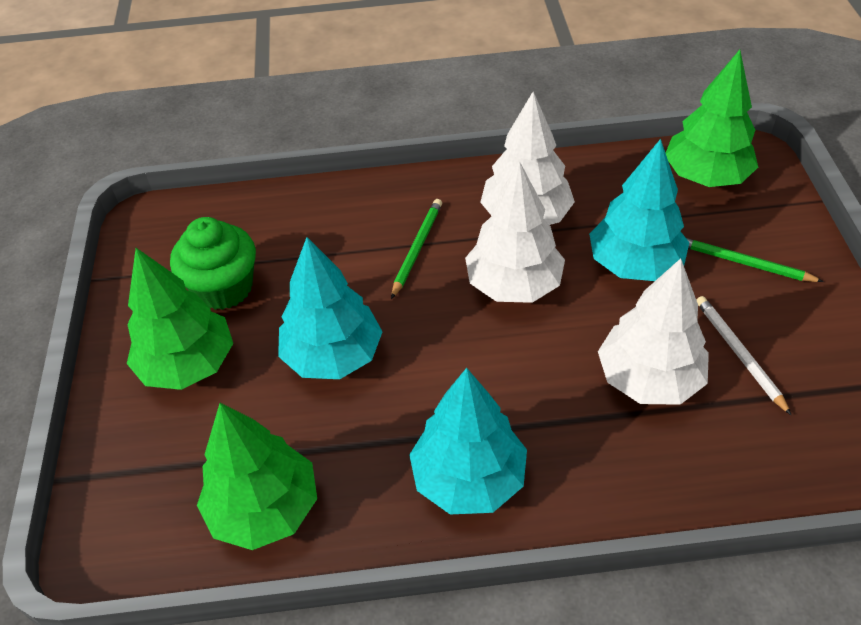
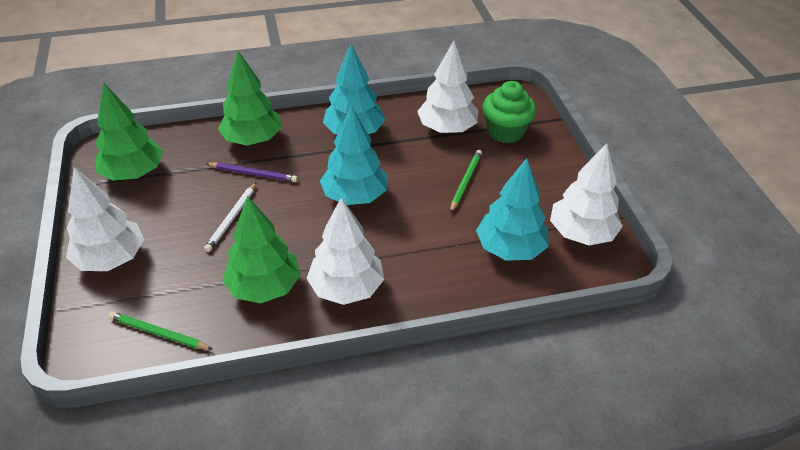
purple pencil: 0 -> 1
white tree: 3 -> 4

